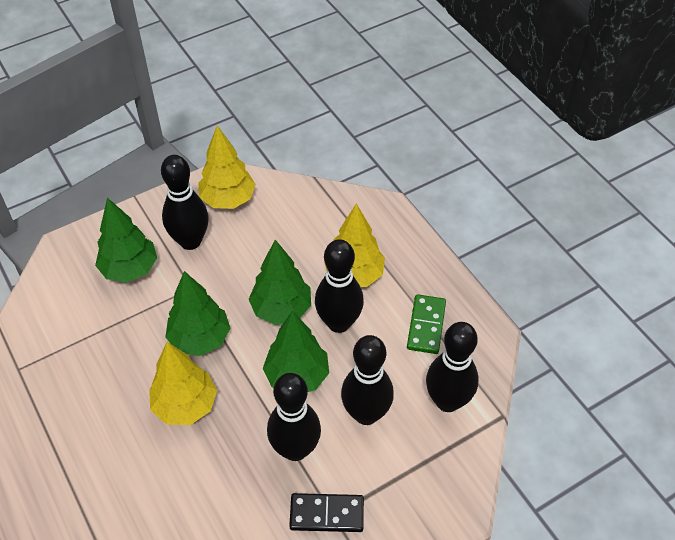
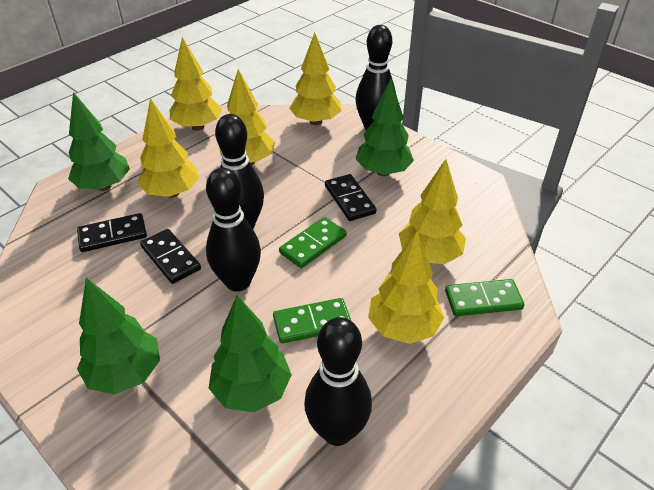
black bowling pin: 5 -> 4
black domino: 1 -> 3
green domino: 1 -> 3
yellow tree: 3 -> 6

